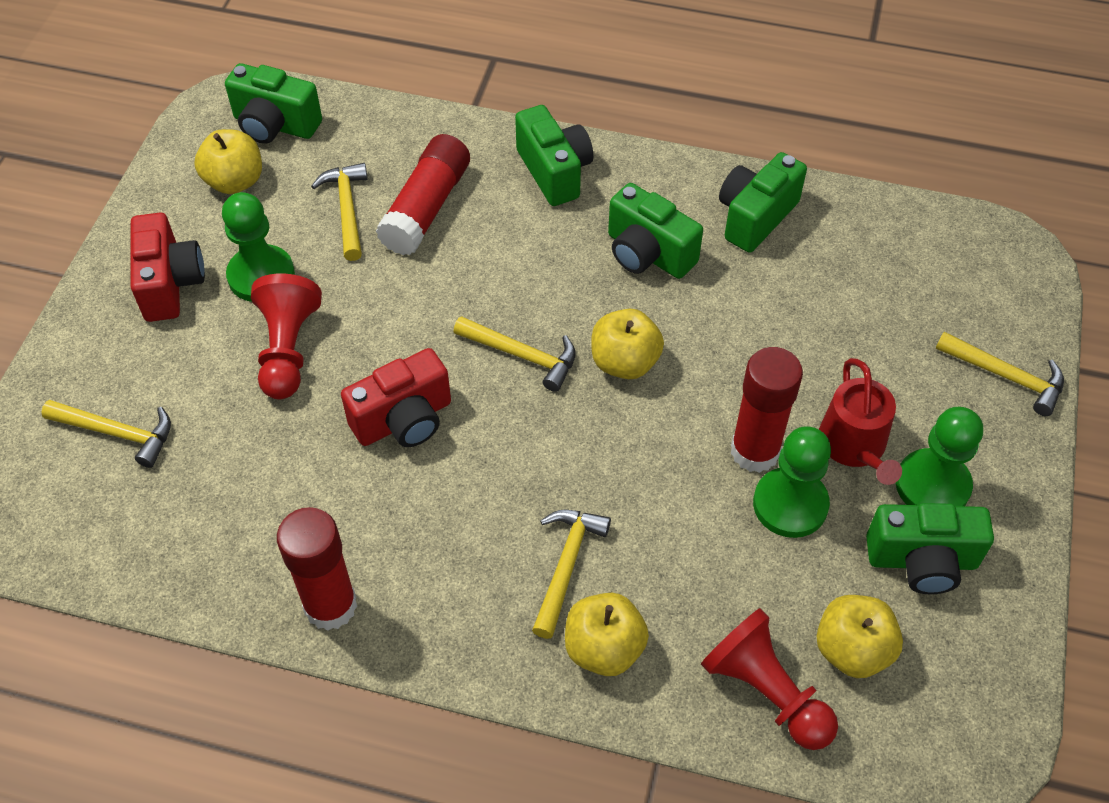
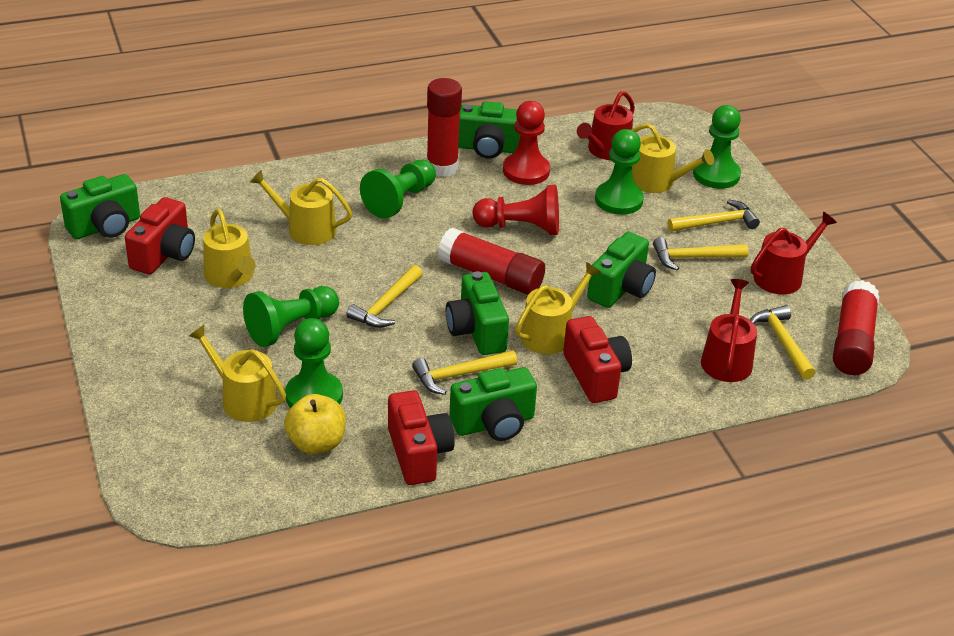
green pawn: 3 -> 5
red camera: 2 -> 3
red watering can: 1 -> 3
yellow apple: 4 -> 1
yellow watering can: 0 -> 5

